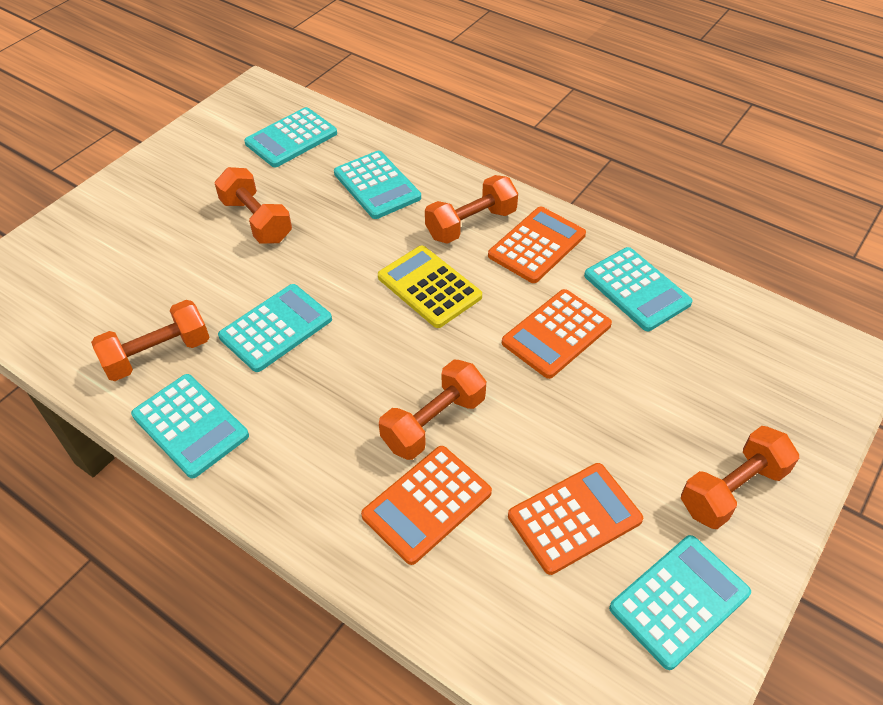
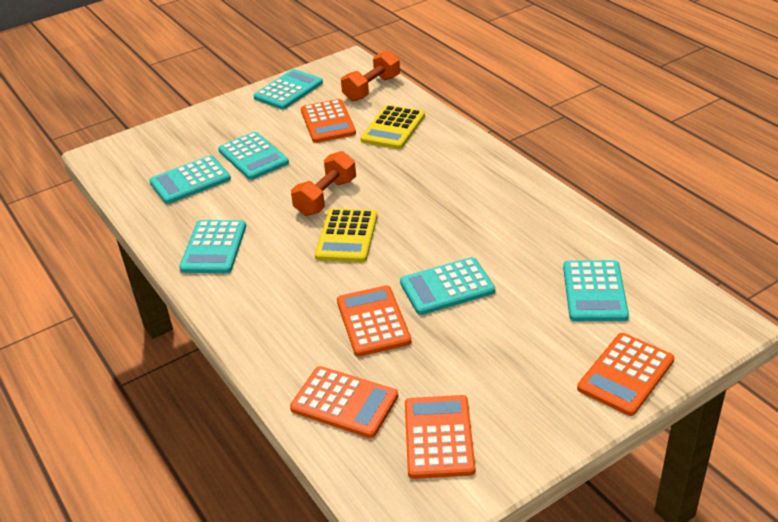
orange calculator: 4 -> 5
orange dumbbell: 5 -> 2
yellow calculator: 1 -> 2

